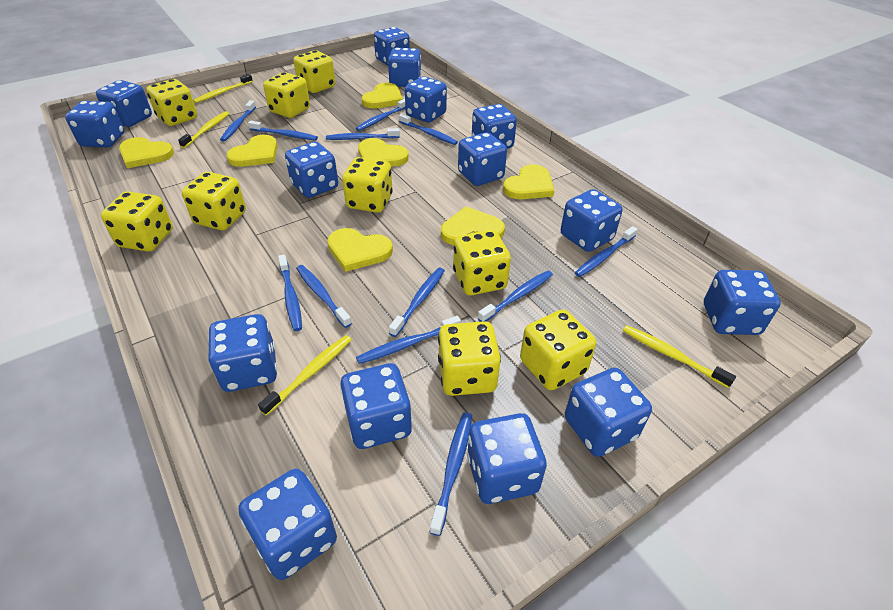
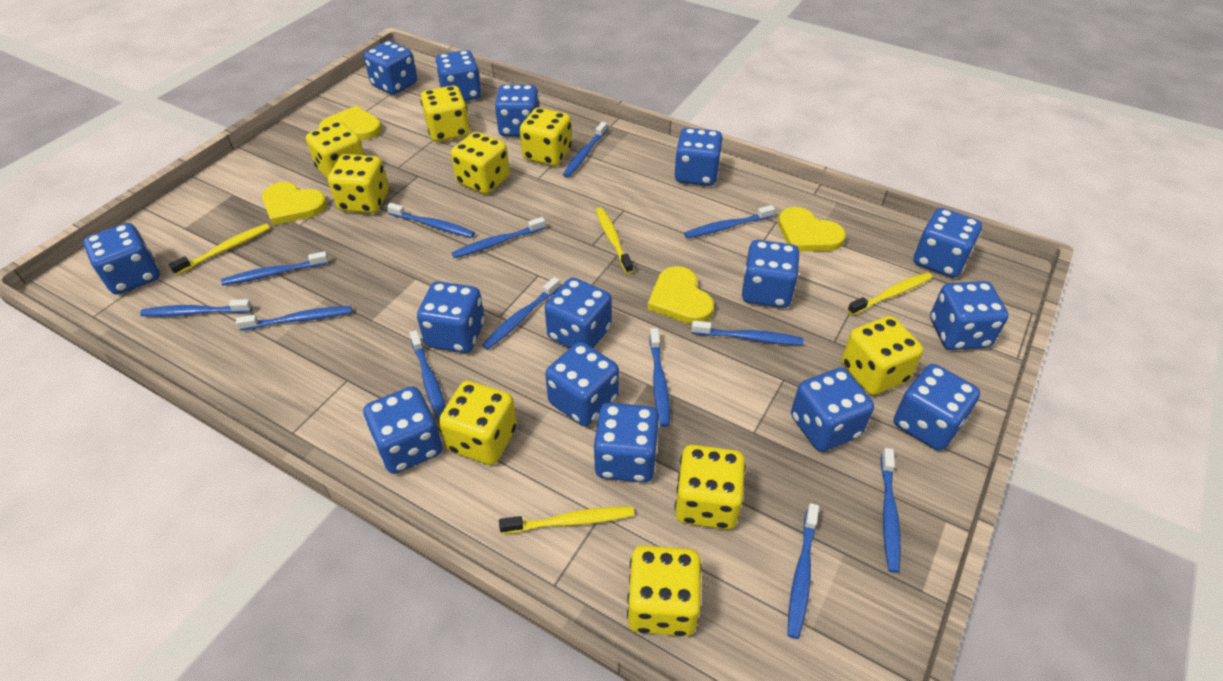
blue toothbrush: 12 -> 13
yellow heart: 7 -> 4

